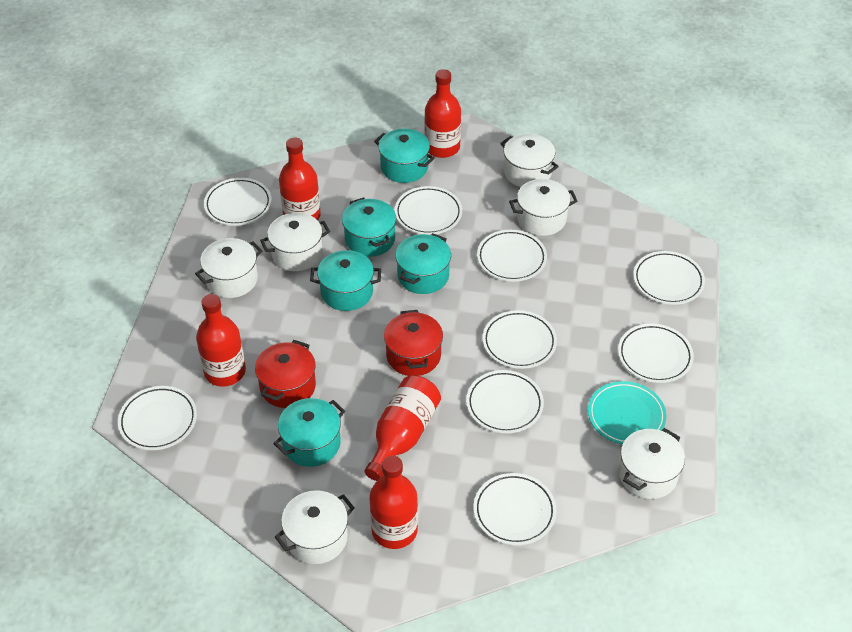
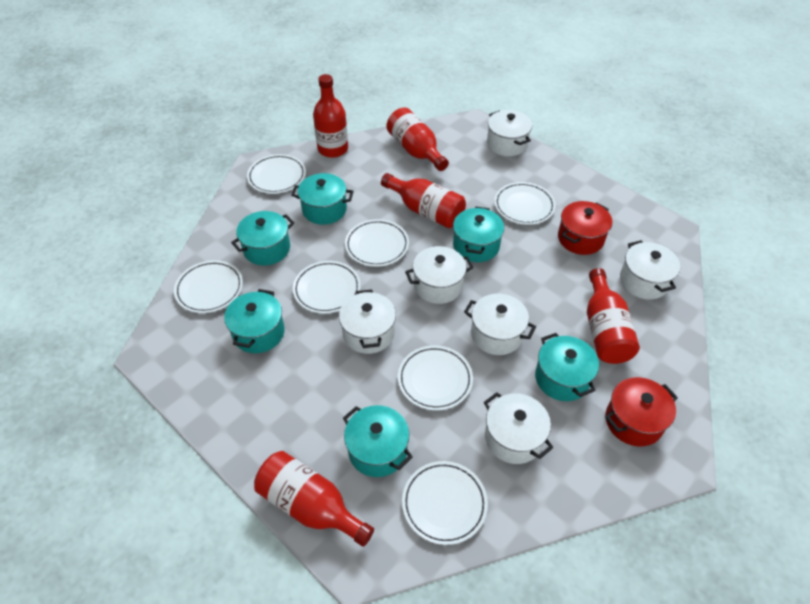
turquoise plate: 1 -> 0
turquoise pot: 5 -> 6
white plate: 9 -> 7

